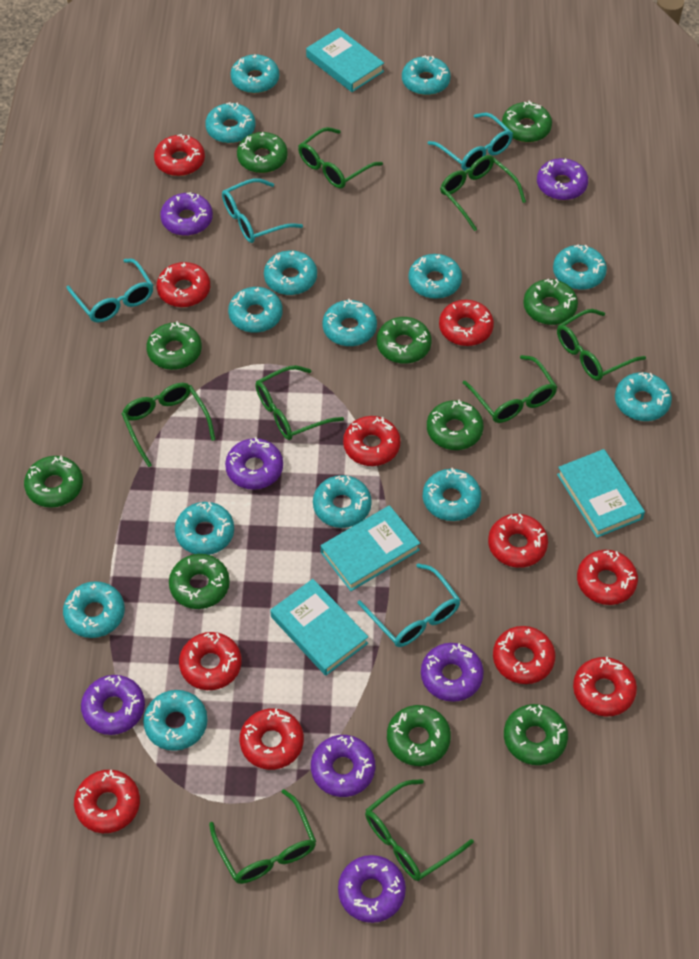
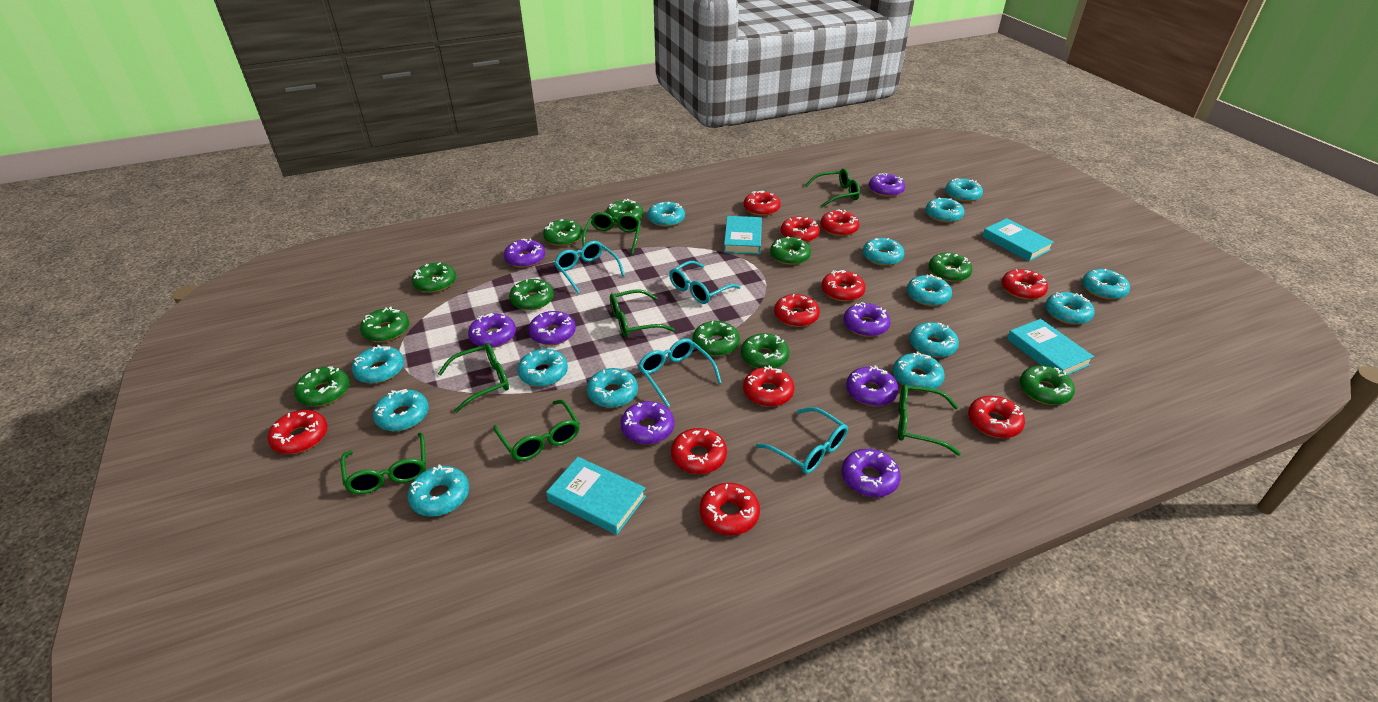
green donut: 10 -> 11
green glasses: 8 -> 7
purple donut: 7 -> 8

